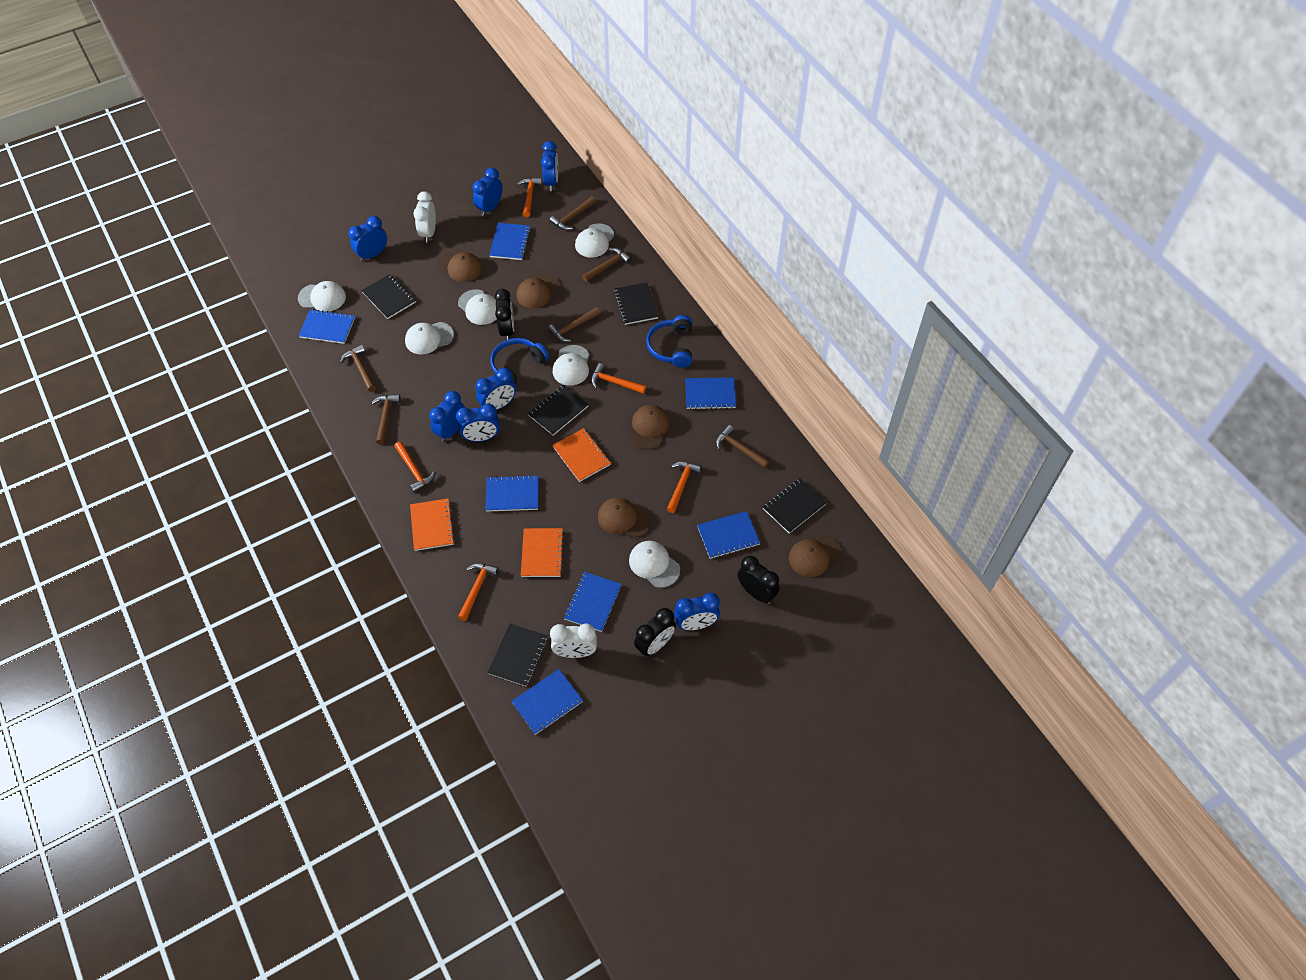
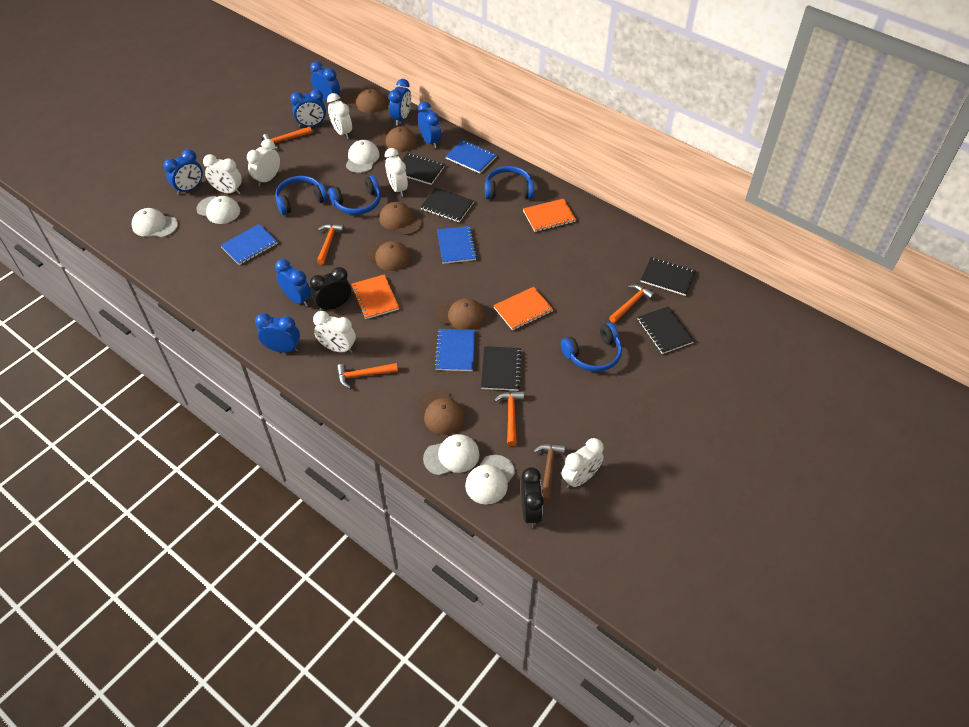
black clock: 3 -> 2
blue headphones: 2 -> 4
blue notebook: 7 -> 4
brown cap: 5 -> 6
brown hammer: 6 -> 1
white cap: 6 -> 5
white clock: 2 -> 6

